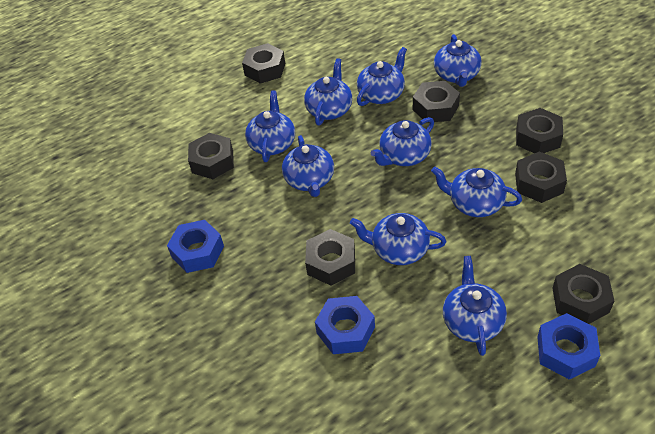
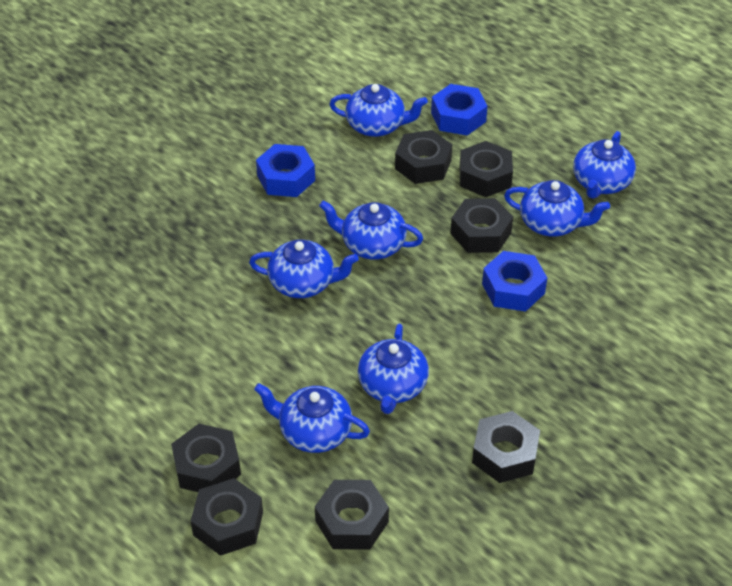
blue teapot: 9 -> 7

